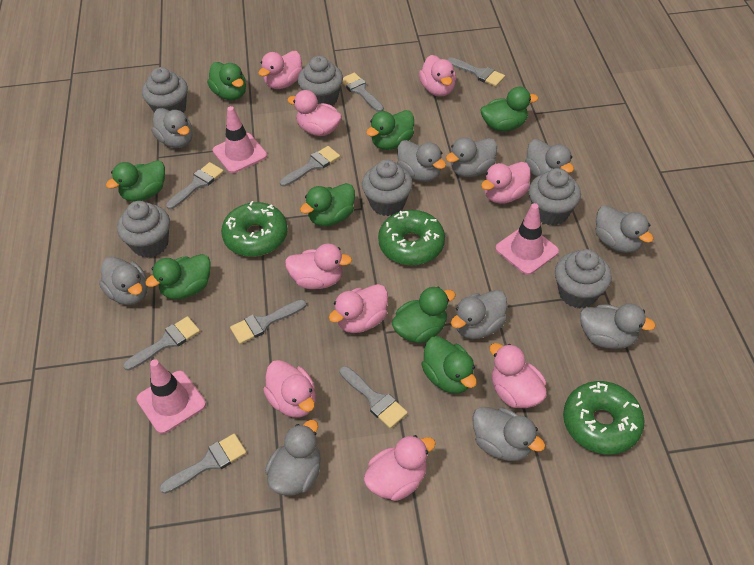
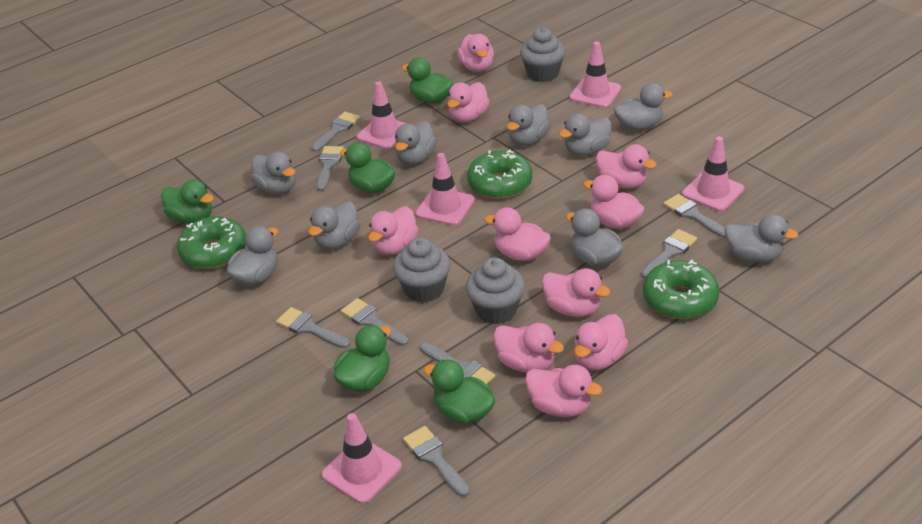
green duck: 8 -> 5
grey cupcake: 6 -> 3
grey duck: 10 -> 9
pink duck: 9 -> 10
pink traffic cone: 3 -> 5

